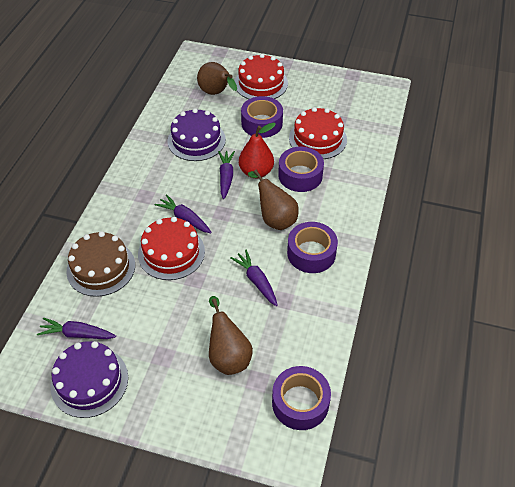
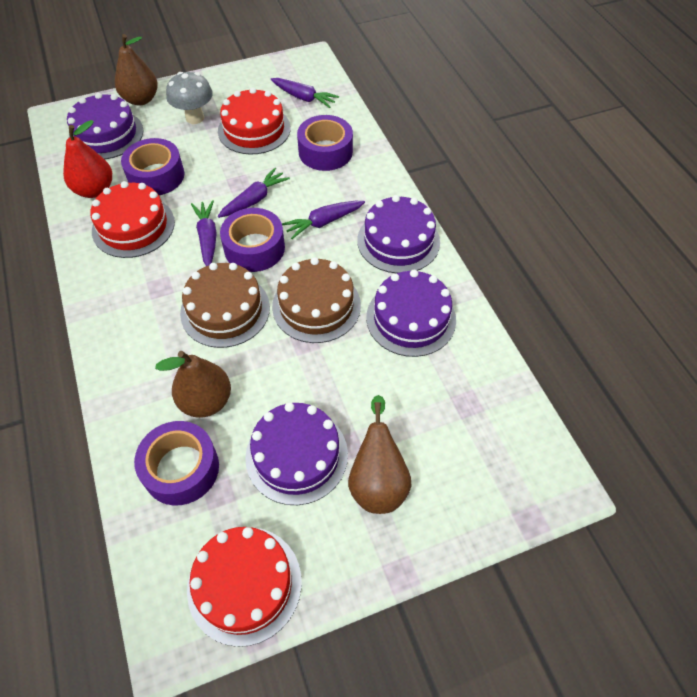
brown cake: 1 -> 2
grey mushroom: 0 -> 1
purple cake: 2 -> 4

